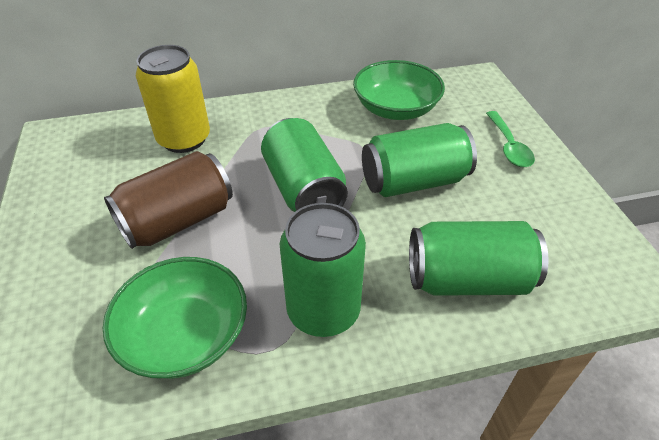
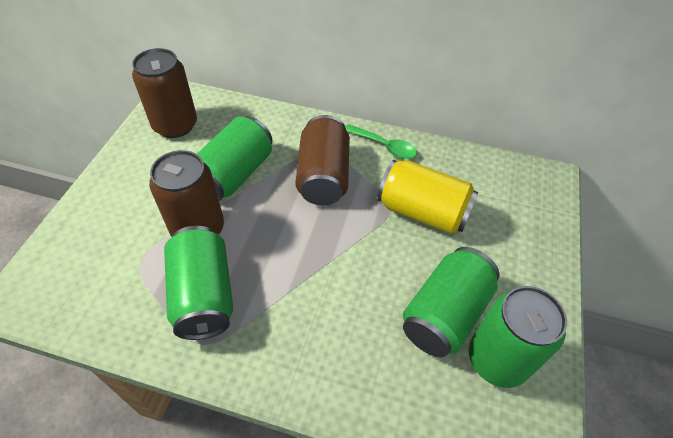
brown can: 1 -> 3
green bowl: 2 -> 0

